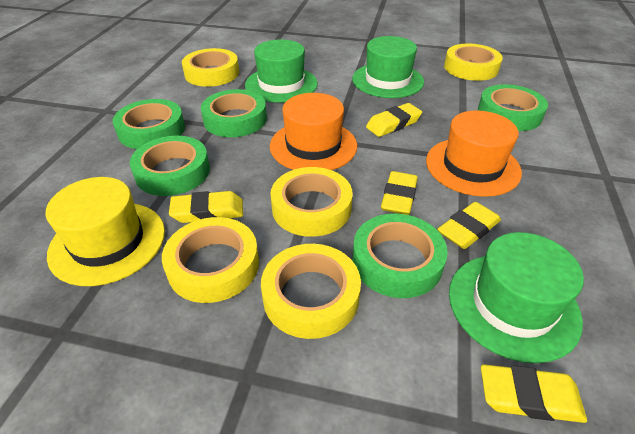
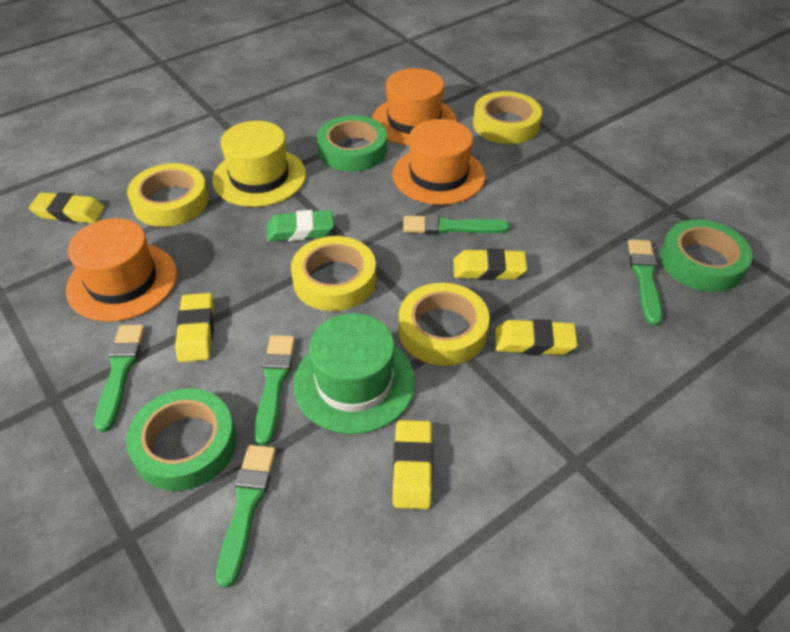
green brush: 0 -> 5
green eraser: 0 -> 1
green hat: 3 -> 1
green tape: 5 -> 3
orange hat: 2 -> 3
yellow tape: 5 -> 4

